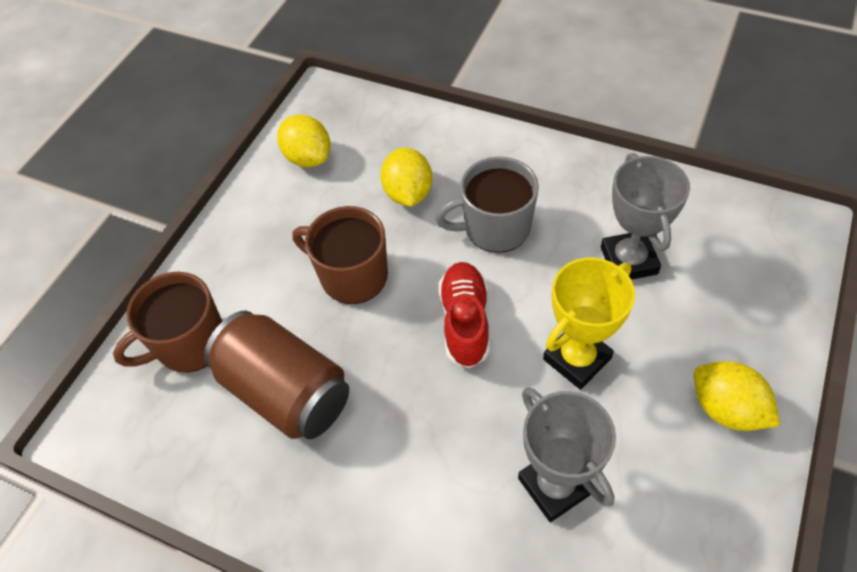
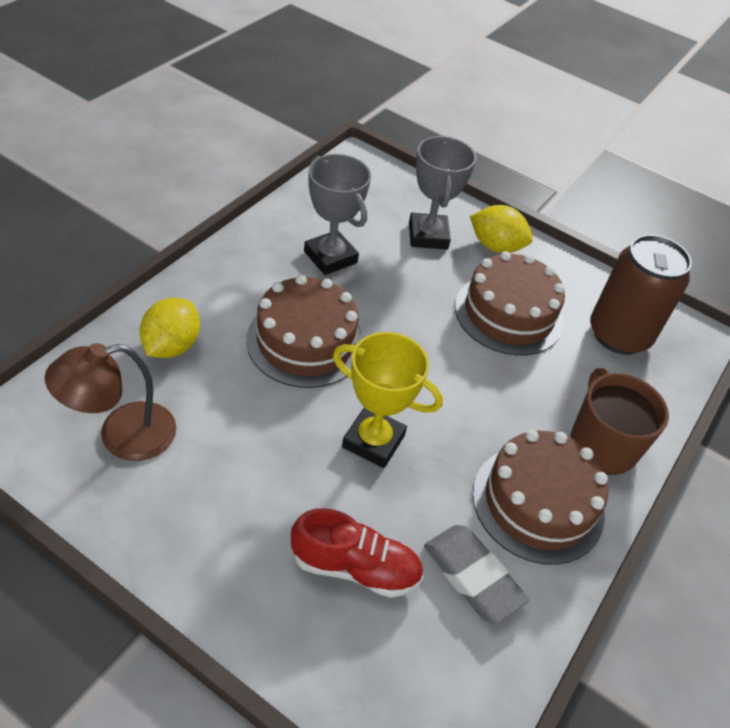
brown cake: 0 -> 3
brown lamp: 0 -> 1
brown mug: 2 -> 1
grey eraser: 0 -> 1
grey mug: 1 -> 0
yellow lemon: 3 -> 2

